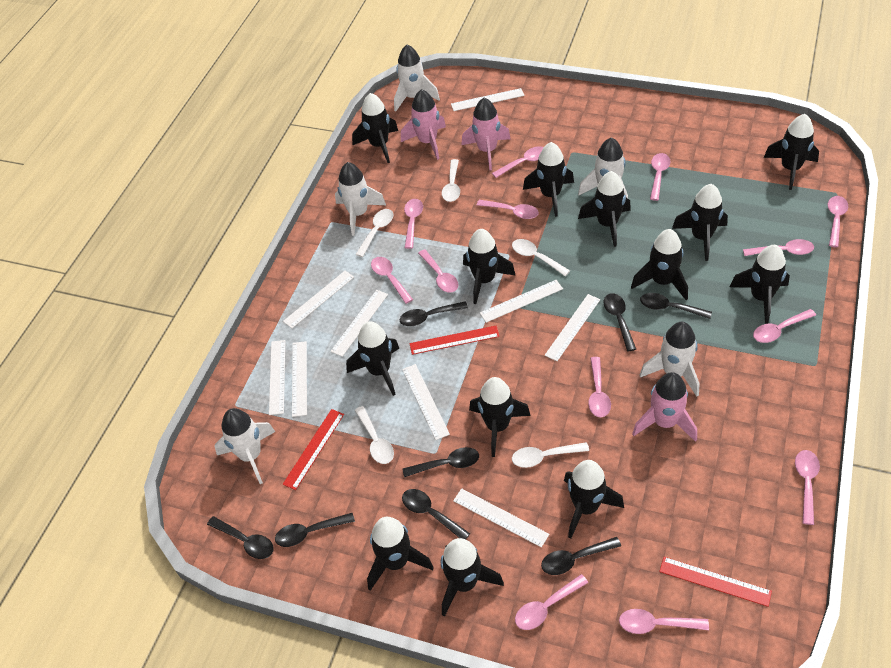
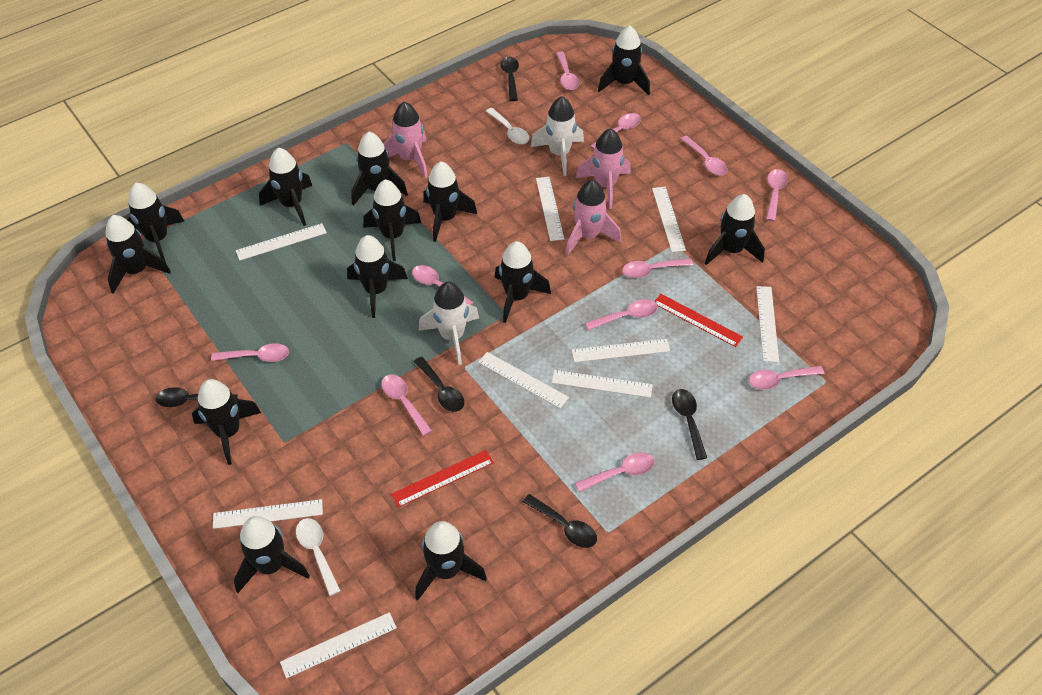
black spoon: 8 -> 5
pink spoon: 13 -> 11
red ruler: 3 -> 2
white rocket: 5 -> 2
white spoon: 5 -> 2

